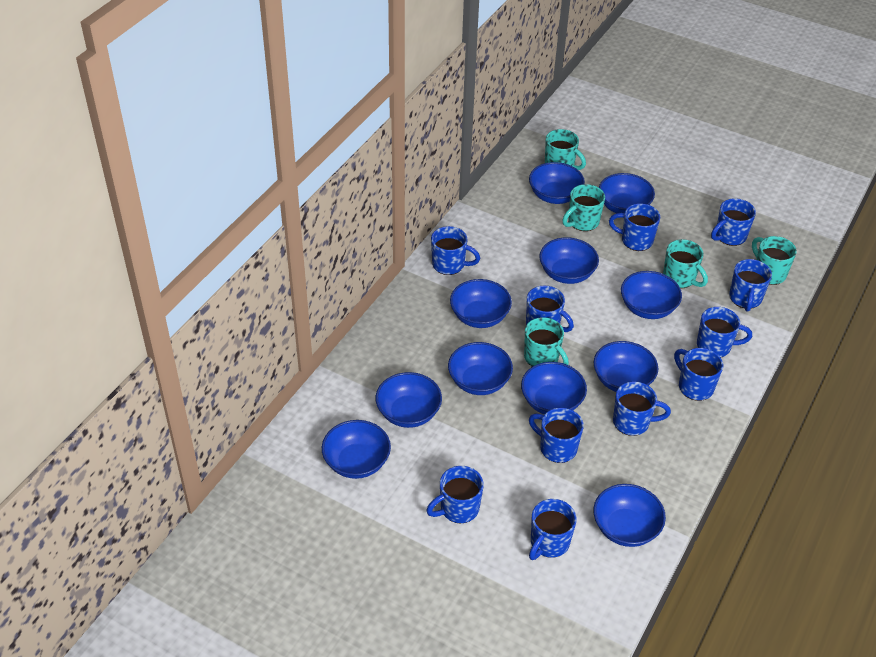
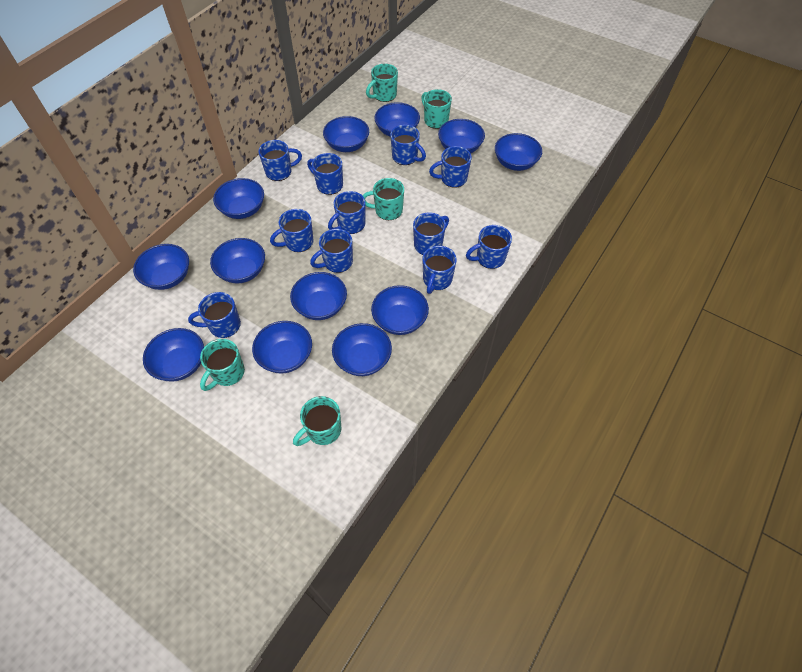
blue bowl: 11 -> 12

